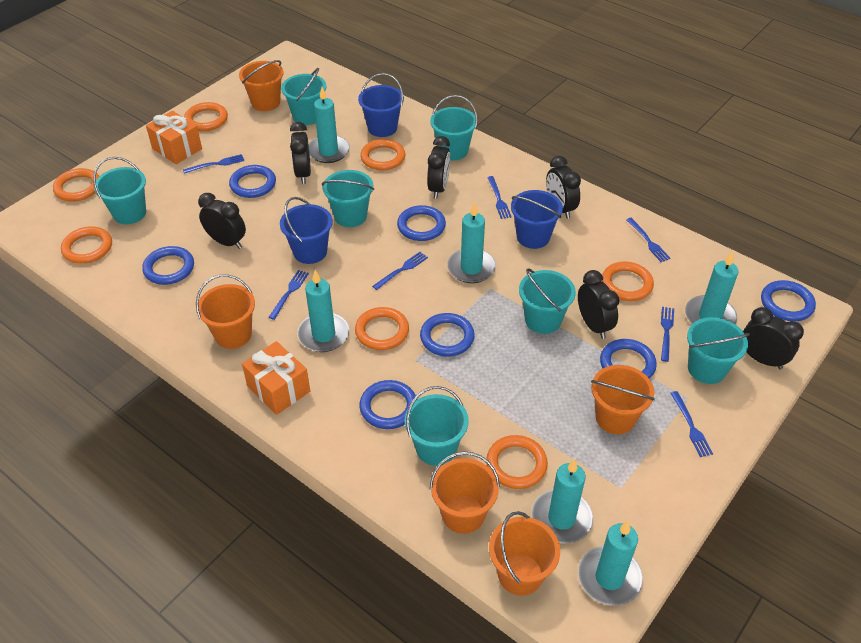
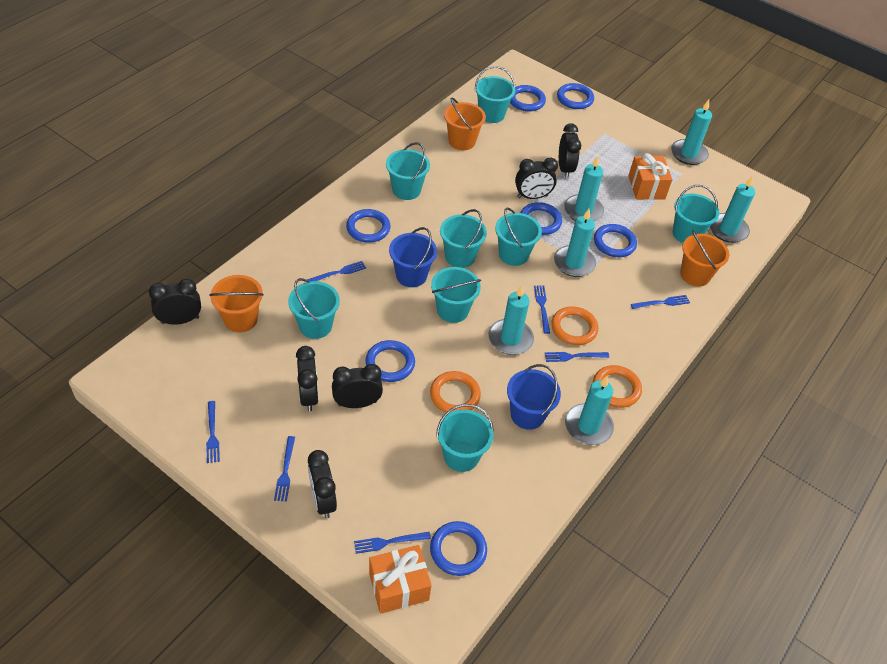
blue bucket: 3 -> 2
orange bucket: 5 -> 3
orange ring: 7 -> 3
turquoise bucket: 7 -> 8

